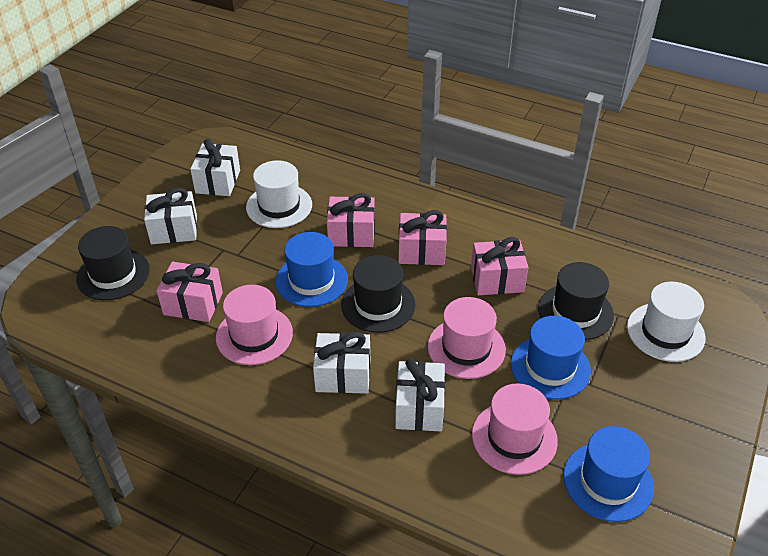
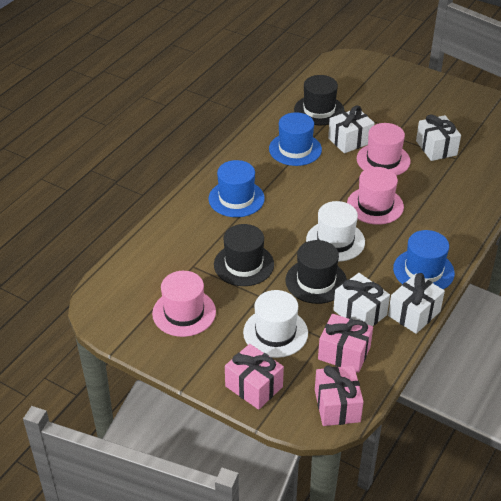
pink gift: 4 -> 3

